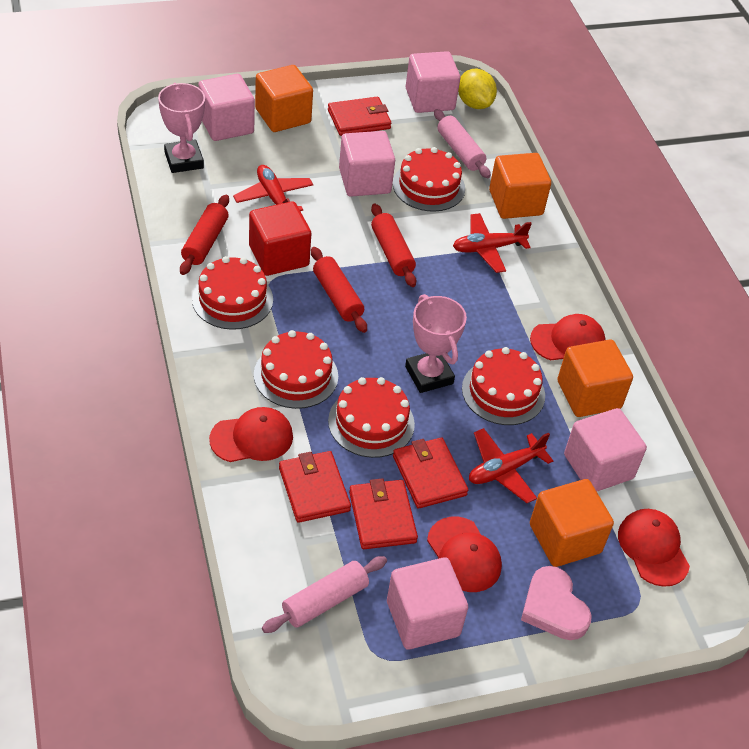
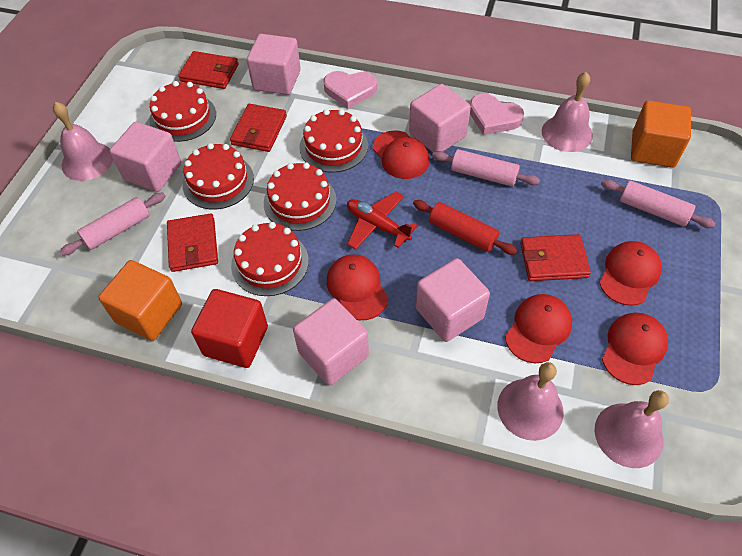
orange cube: 4 -> 2
pink bell: 0 -> 4
pink heart: 1 -> 2
pink rolling pin: 2 -> 3
pink trophy: 2 -> 0
red cap: 4 -> 5
red plane: 3 -> 1
red rolling pin: 3 -> 1
yellow lemon: 1 -> 0

